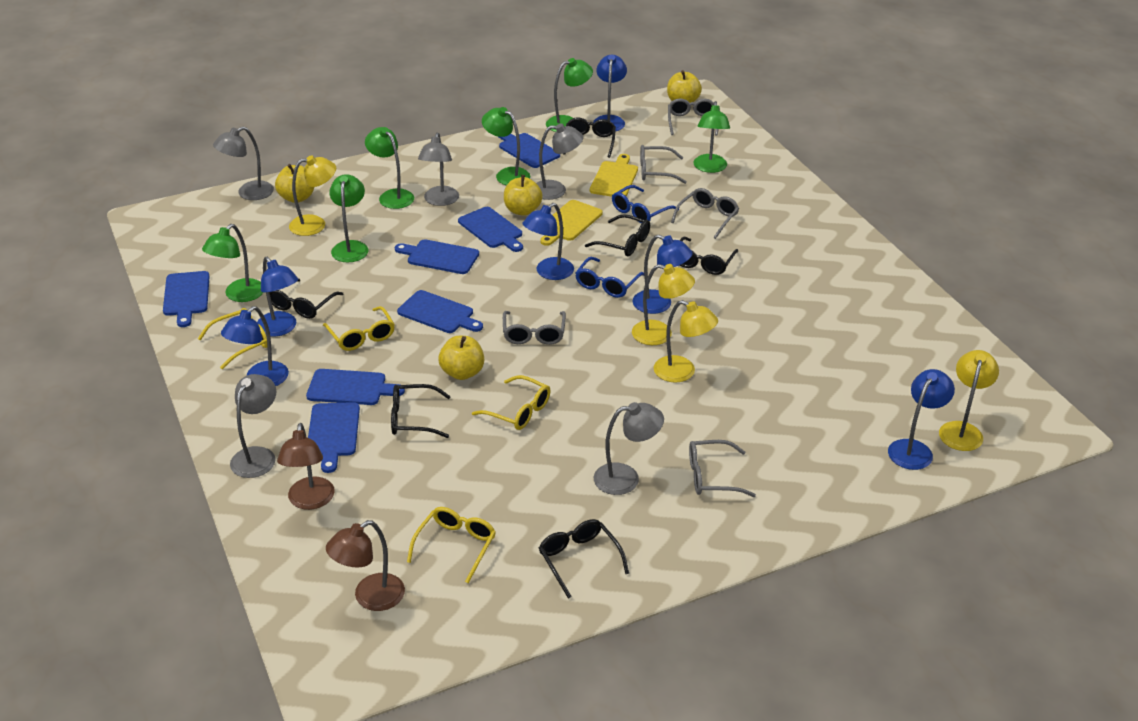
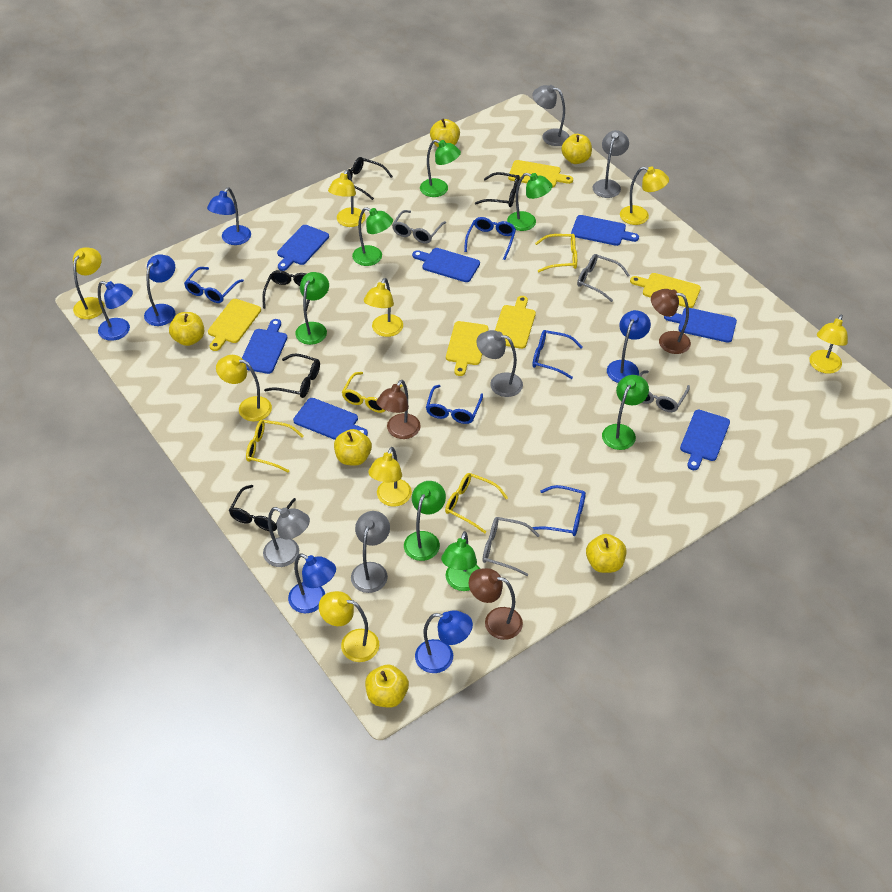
black glasses: 6 -> 5
blue glasses: 2 -> 5
brown lamp: 2 -> 3
green lamp: 6 -> 7
grey glasses: 5 -> 4
yellow apple: 4 -> 6
yellow cutting board: 2 -> 5
yellow lamp: 4 -> 8

